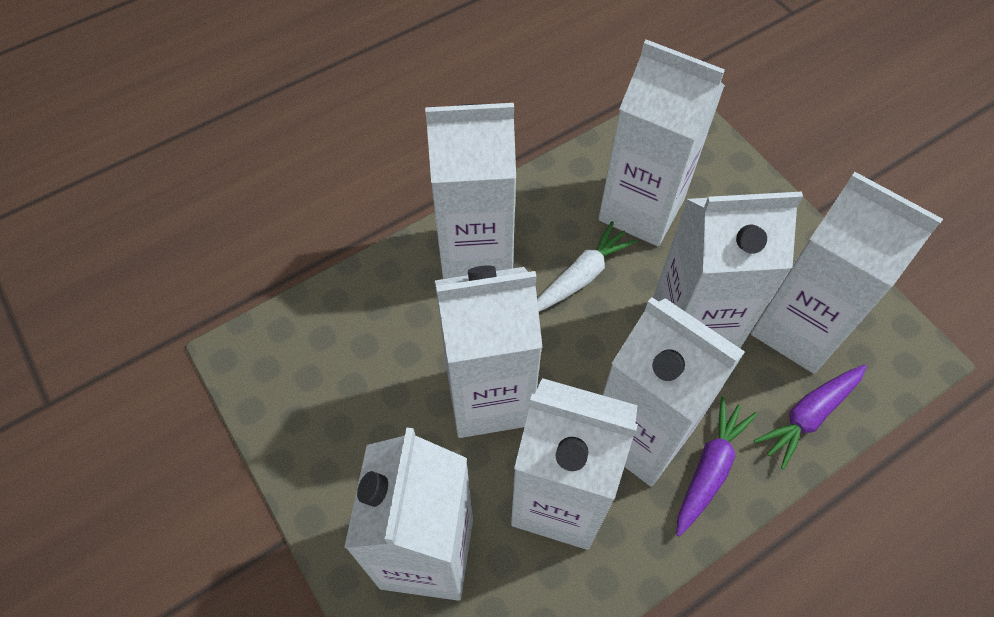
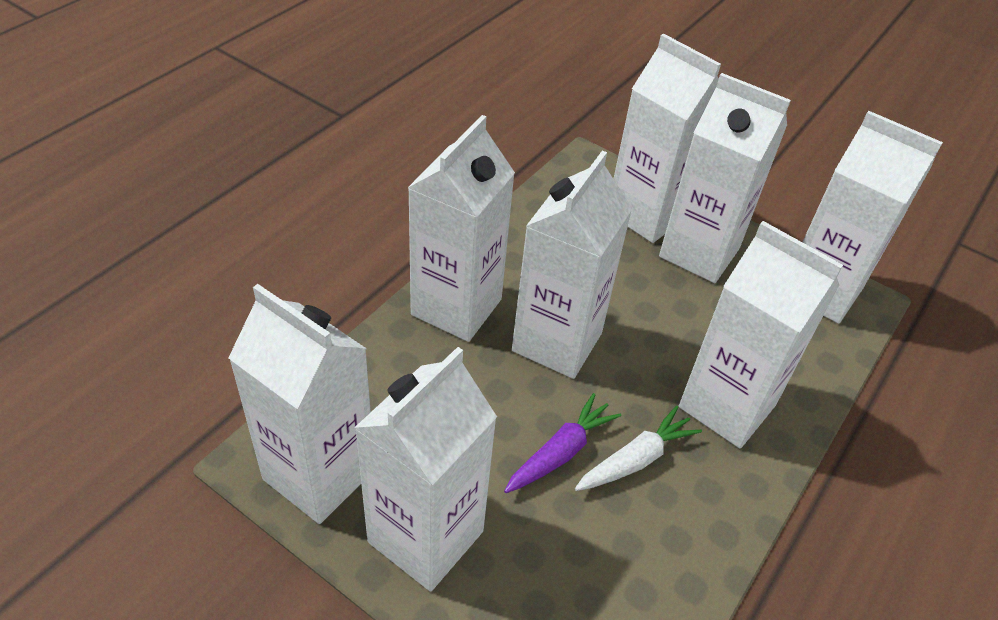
purple carrot: 2 -> 1

